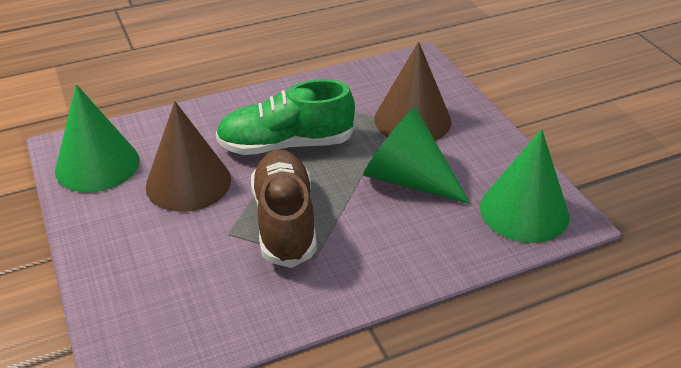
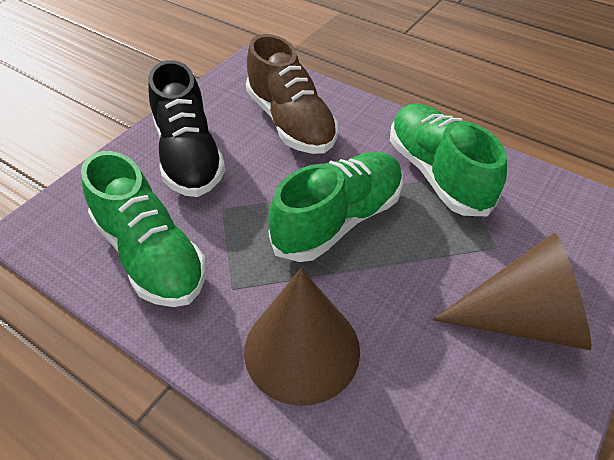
black shoe: 0 -> 1
green cone: 3 -> 0
green shoe: 1 -> 3

